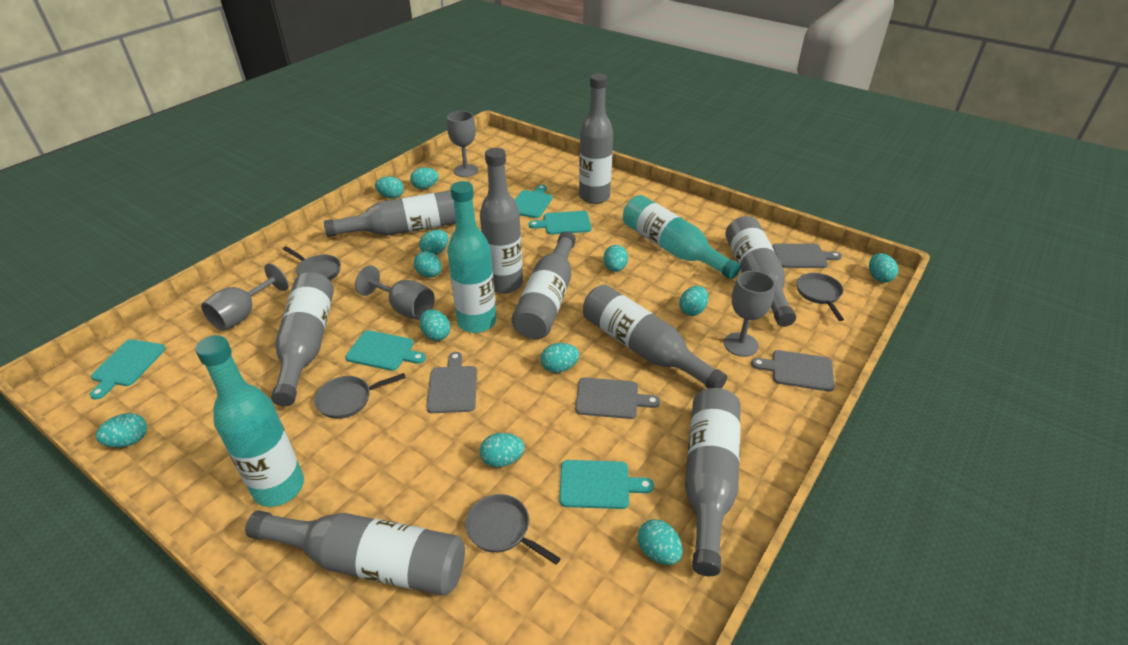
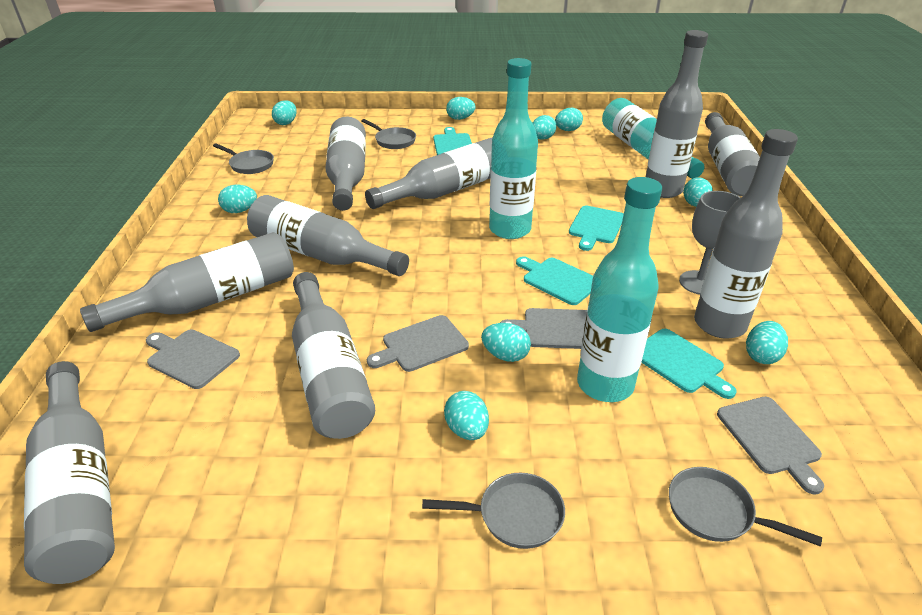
grey goblet: 4 -> 1
turquoise cutting board: 5 -> 4
turquoise egg: 12 -> 9

